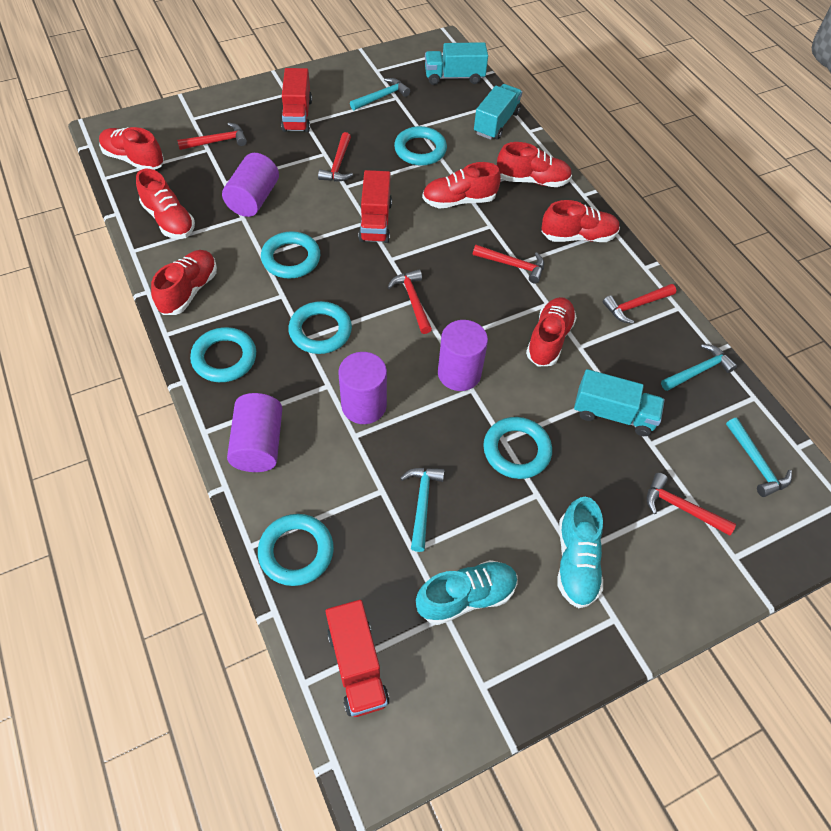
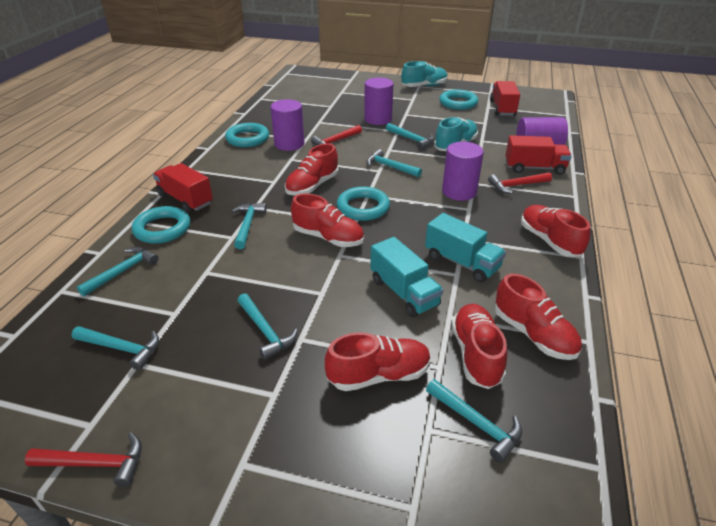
red hammer: 6 -> 3
red shoe: 7 -> 6
turquoise hammer: 4 -> 7
turquoise ring: 6 -> 4
turquoise truck: 3 -> 2

